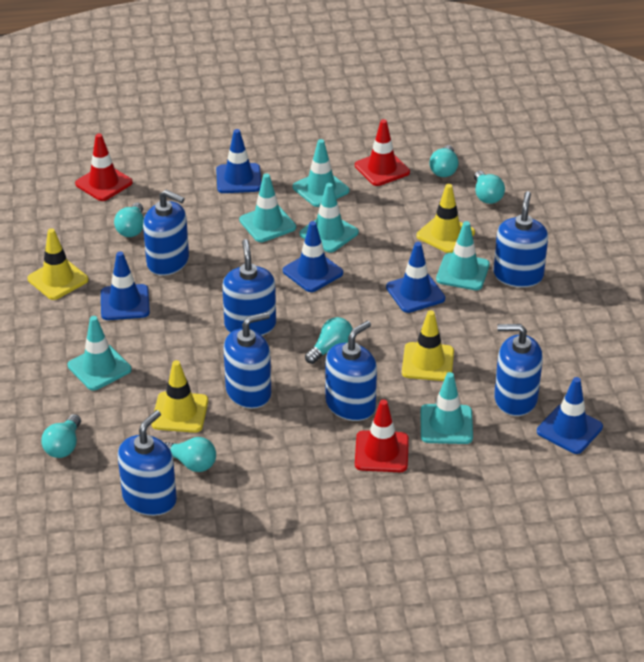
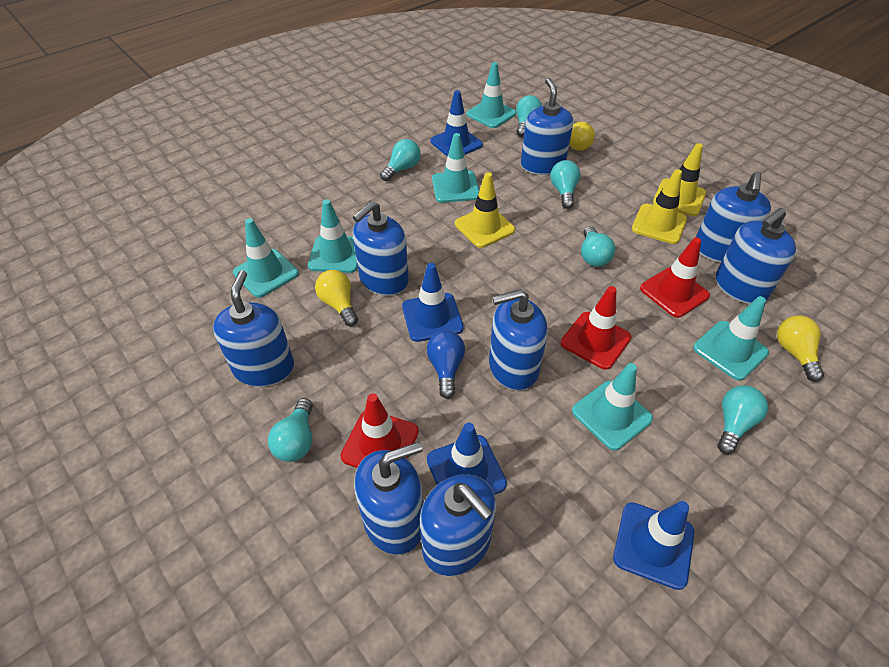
blue light bulb: 0 -> 1
blue soap dispenser: 7 -> 8
blue traffic cone: 5 -> 4
yellow light bulb: 0 -> 3
yellow traffic cone: 4 -> 3

